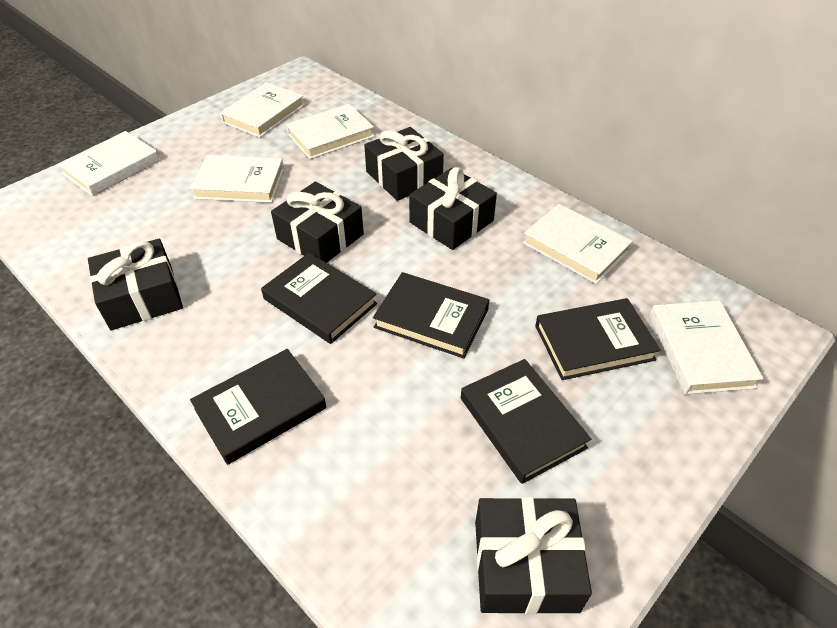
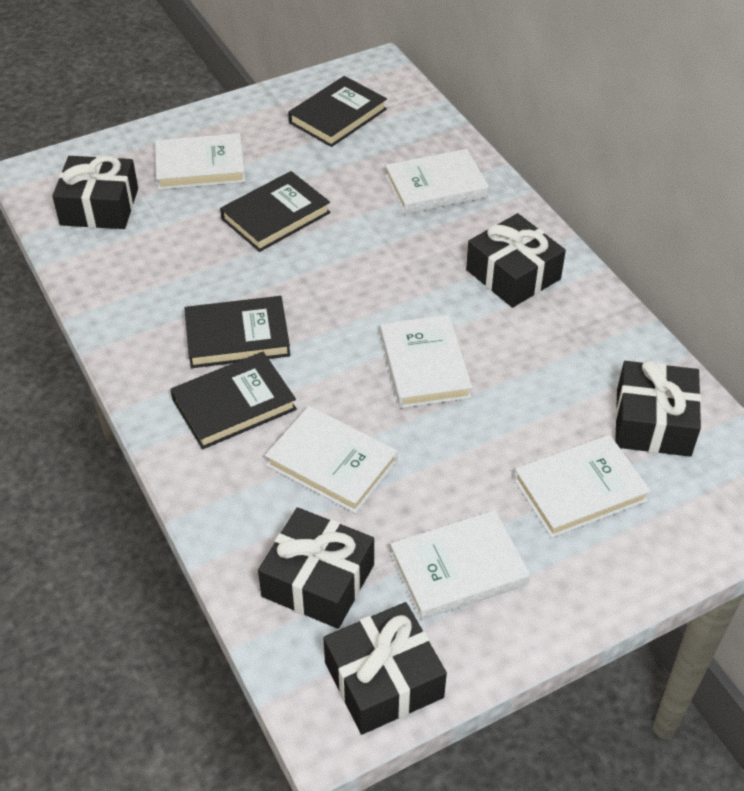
black book: 5 -> 4

